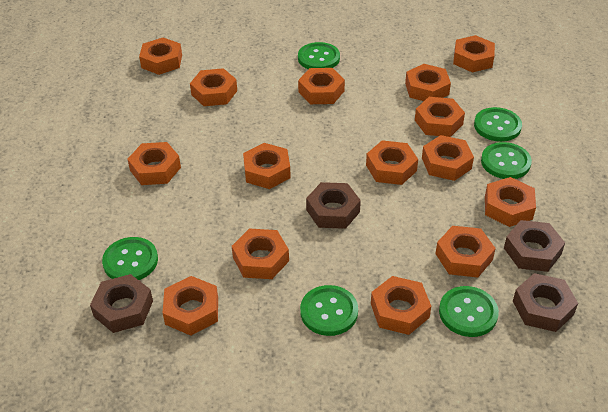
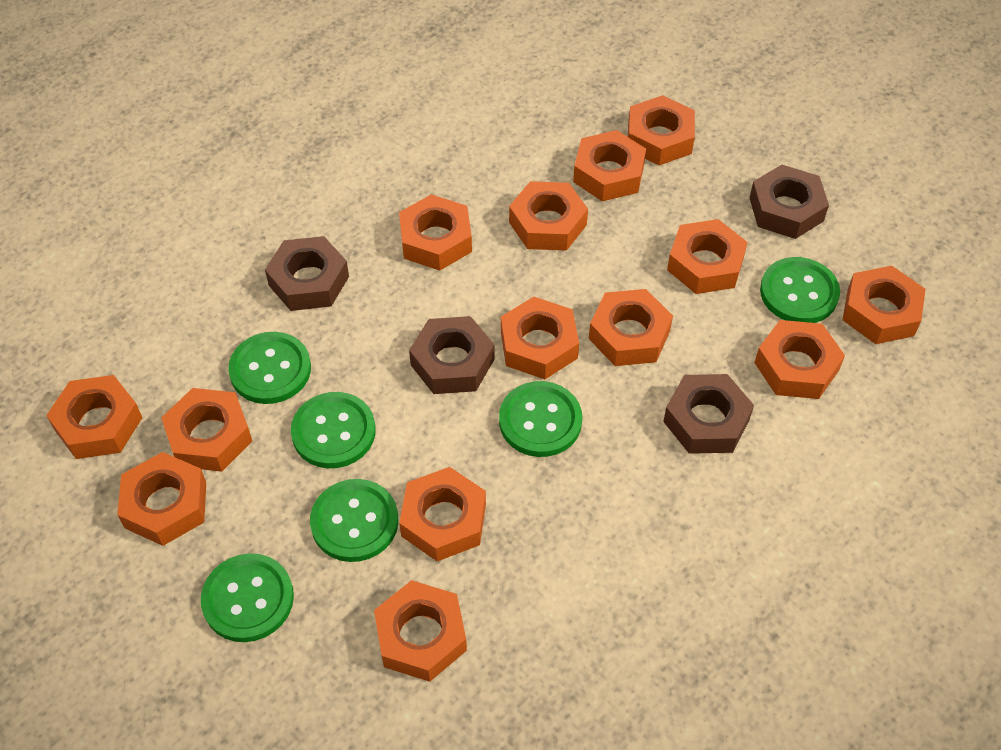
orange nut: 15 -> 14

